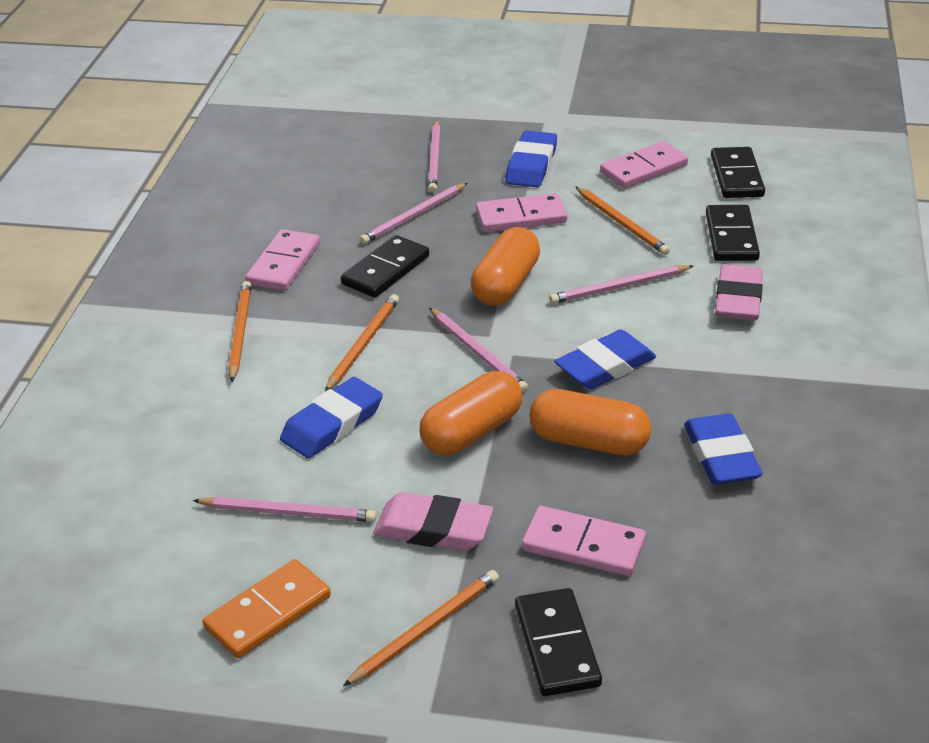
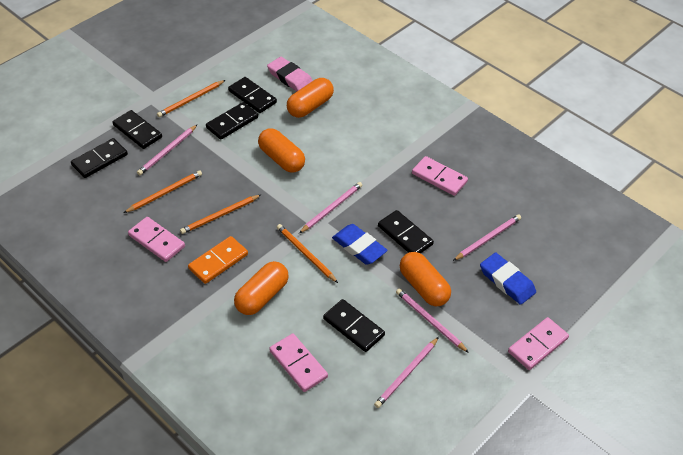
black domino: 4 -> 6
blue eraser: 4 -> 2
orange capsule: 3 -> 4
pink eraser: 2 -> 1

